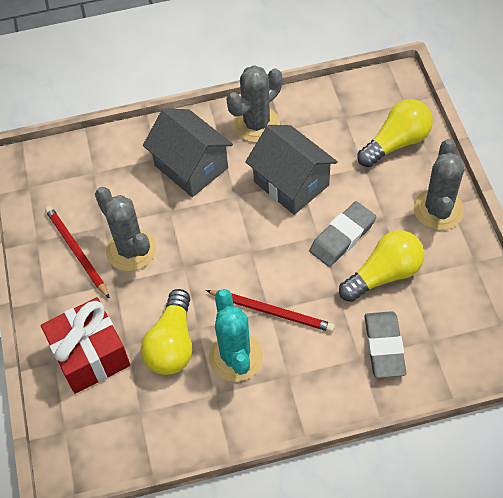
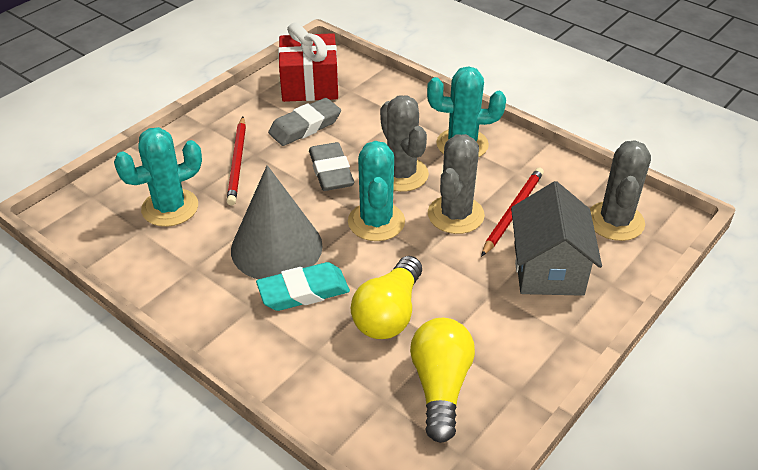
grey cone: 0 -> 1
grey house: 2 -> 1
turquoise cactus: 1 -> 3
turquoise eraser: 0 -> 1
yellow light bulb: 3 -> 2

